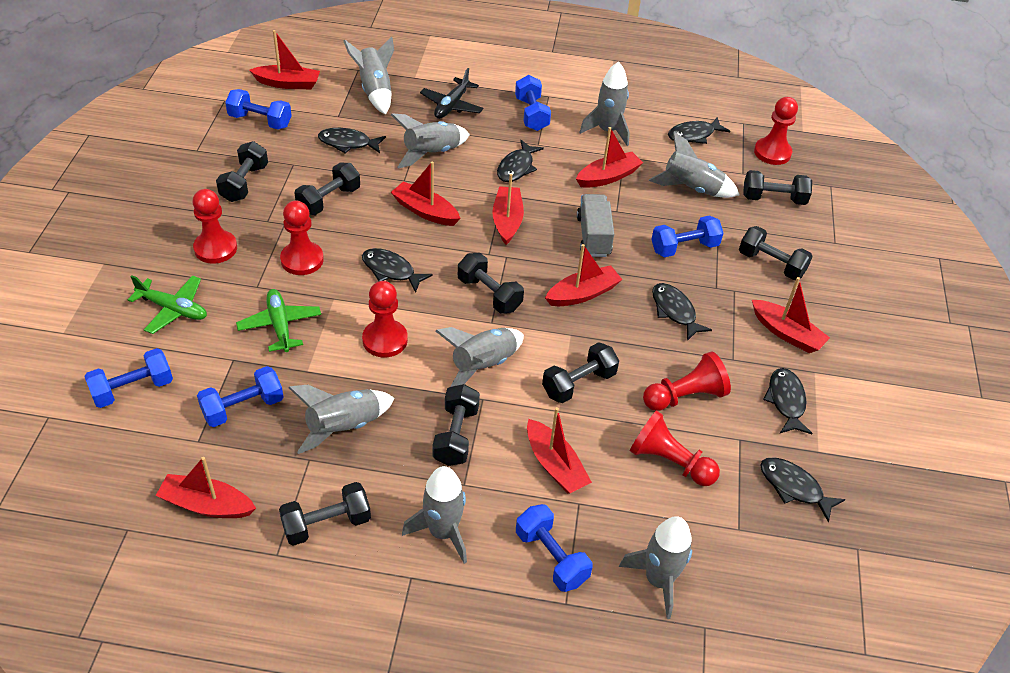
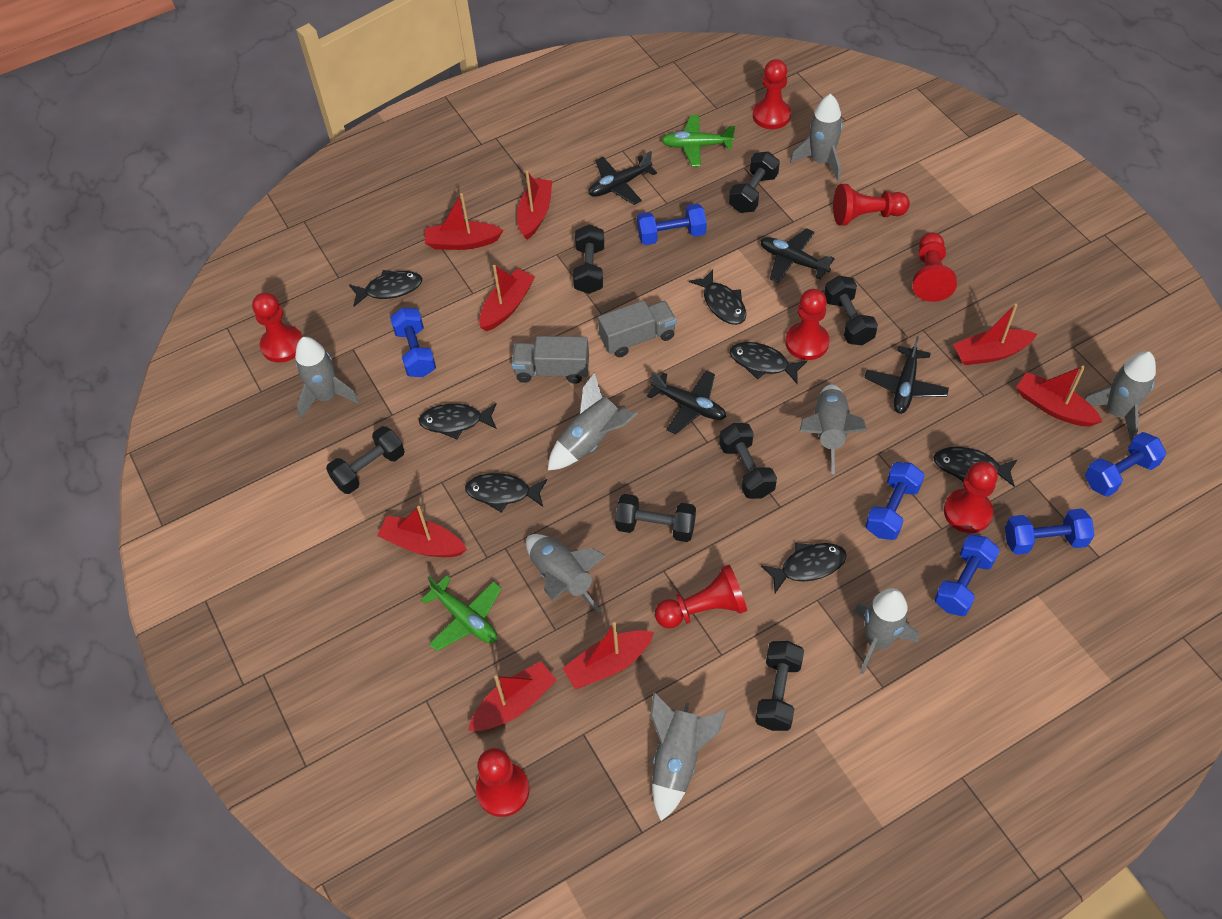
black dumbbell: 8 -> 7
black plane: 1 -> 4
grey truck: 1 -> 2
red pawn: 6 -> 8

